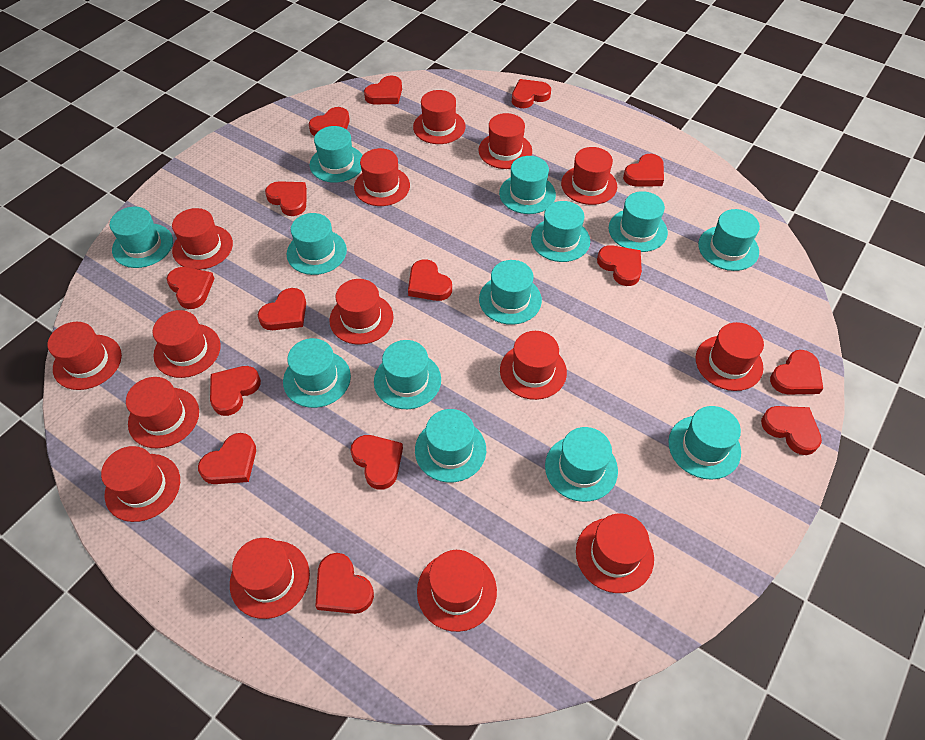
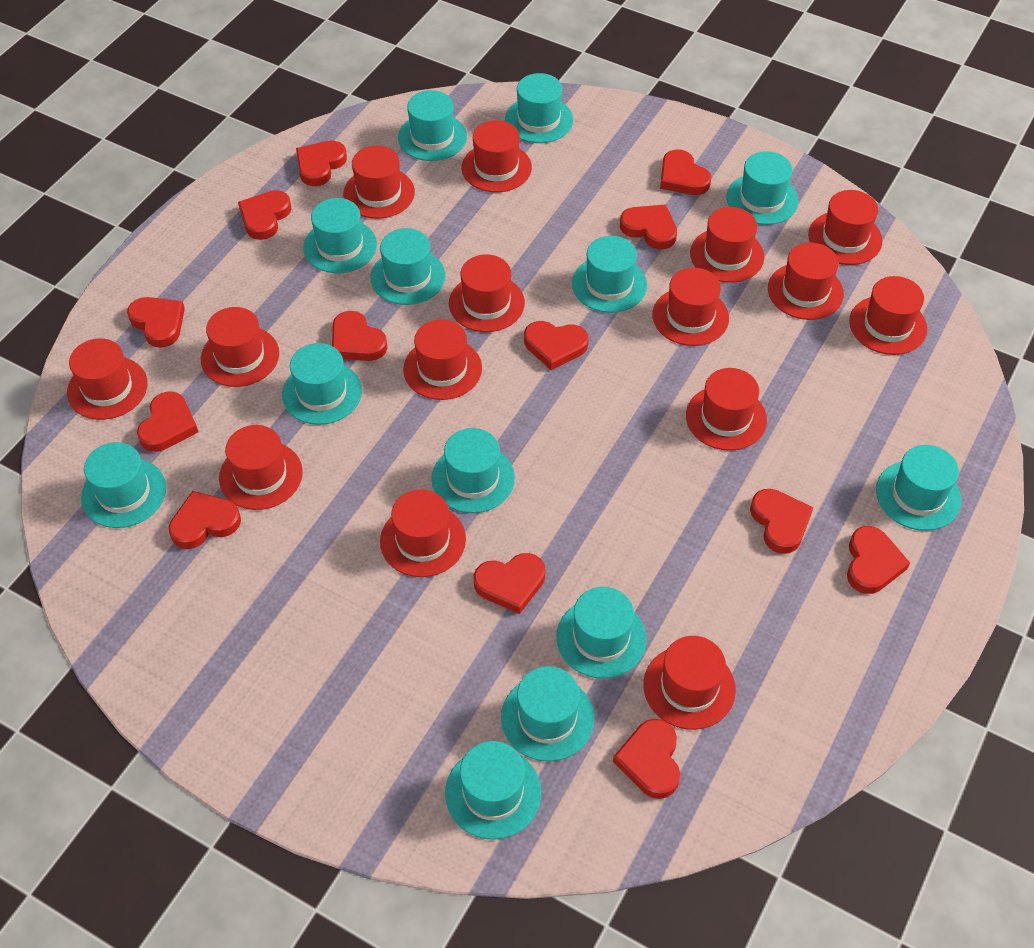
red heart: 15 -> 13

